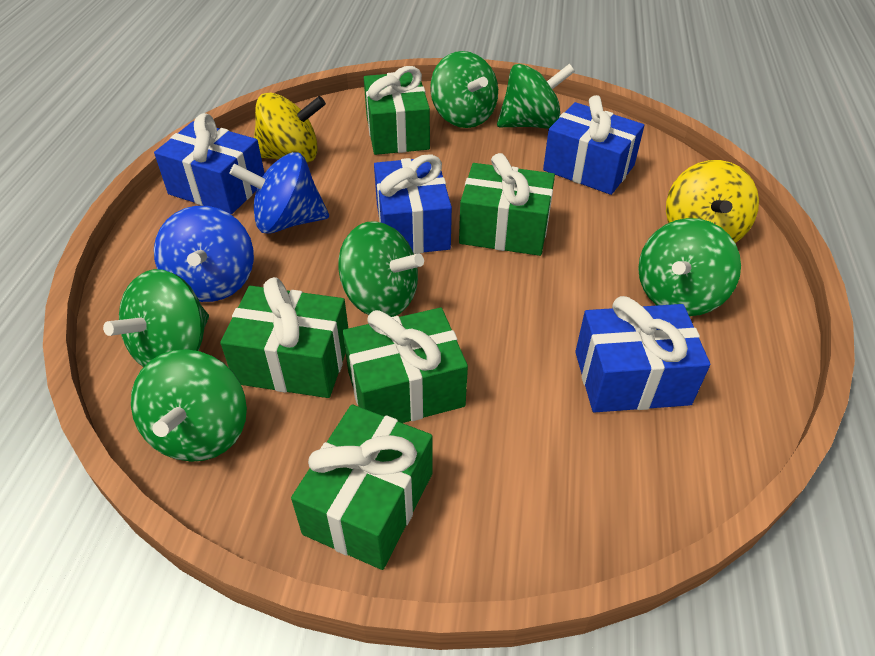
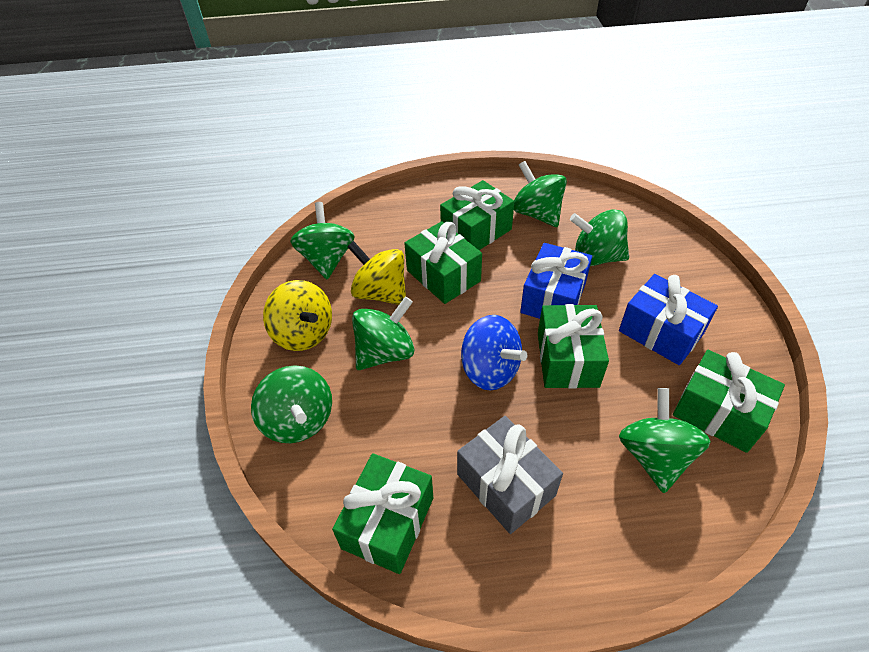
blue gift: 4 -> 2
blue spinning top: 2 -> 1
grey gift: 0 -> 1

